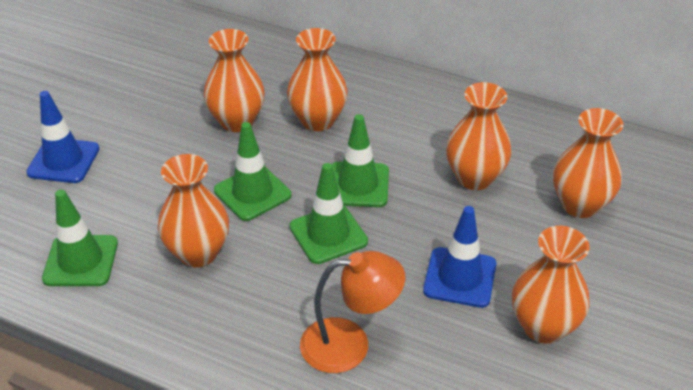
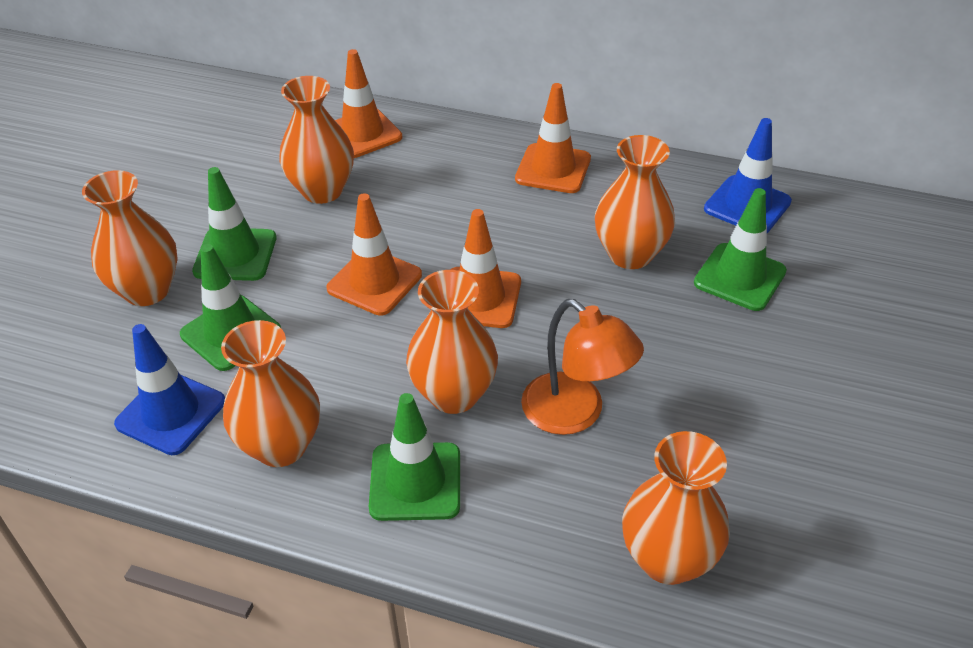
orange traffic cone: 0 -> 4

